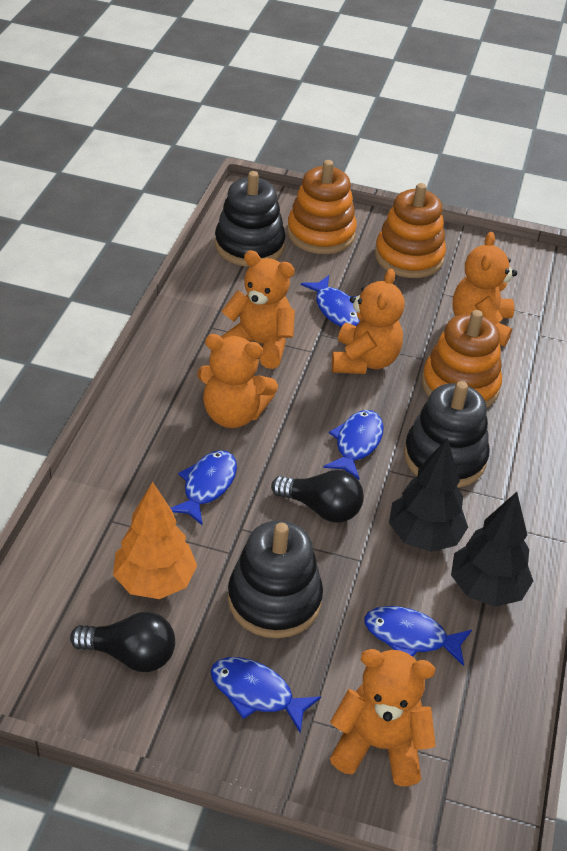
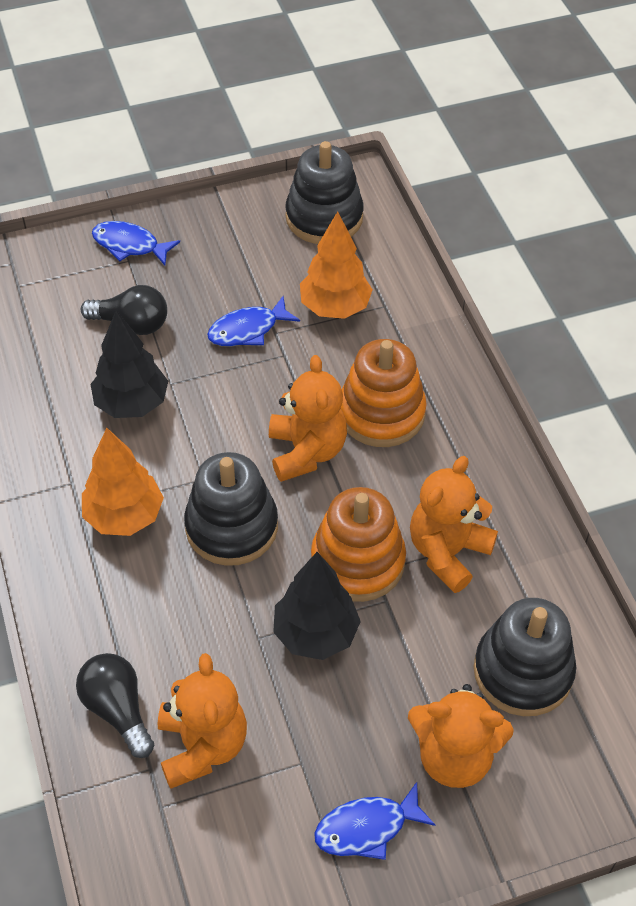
blue fish: 5 -> 3
orange stacking toy: 3 -> 2
orange teddy bear: 5 -> 4
orange tree: 1 -> 2

